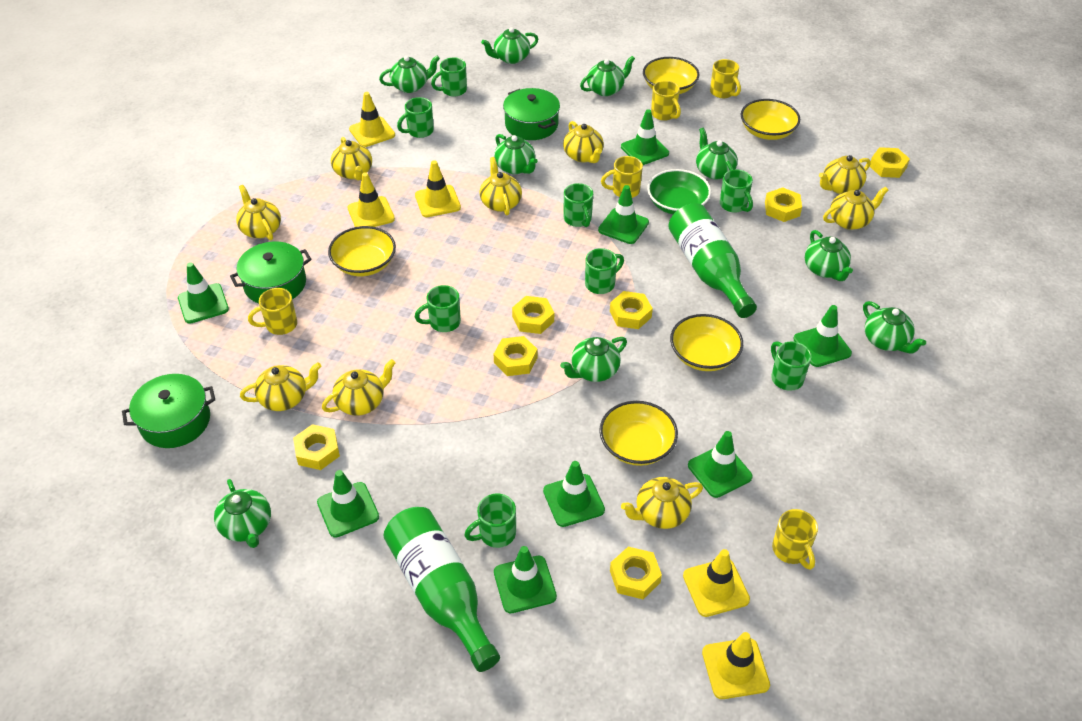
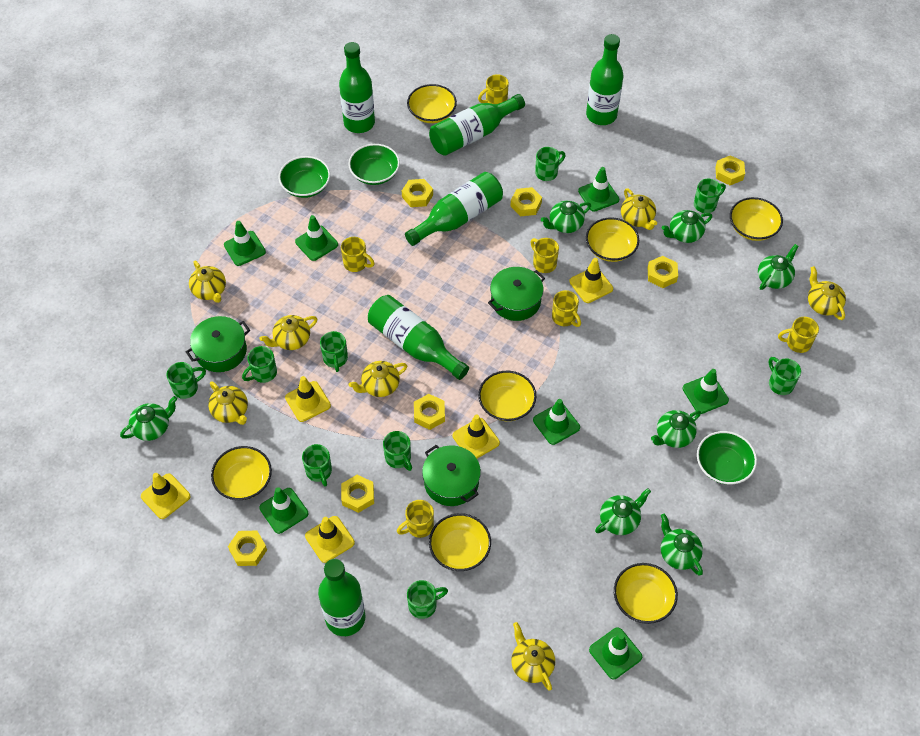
green bottle: 2 -> 6
green bowl: 1 -> 3
green mug: 8 -> 9
green teapot: 9 -> 7
green traffic cone: 8 -> 7
yellow bowl: 5 -> 7
yellow mug: 5 -> 6
yellow teapot: 9 -> 7

